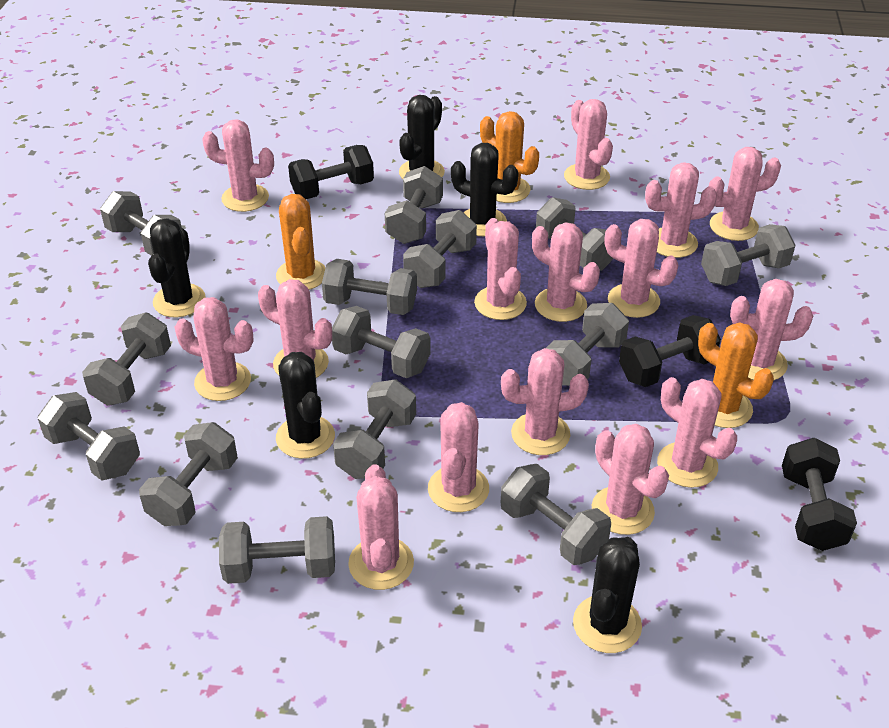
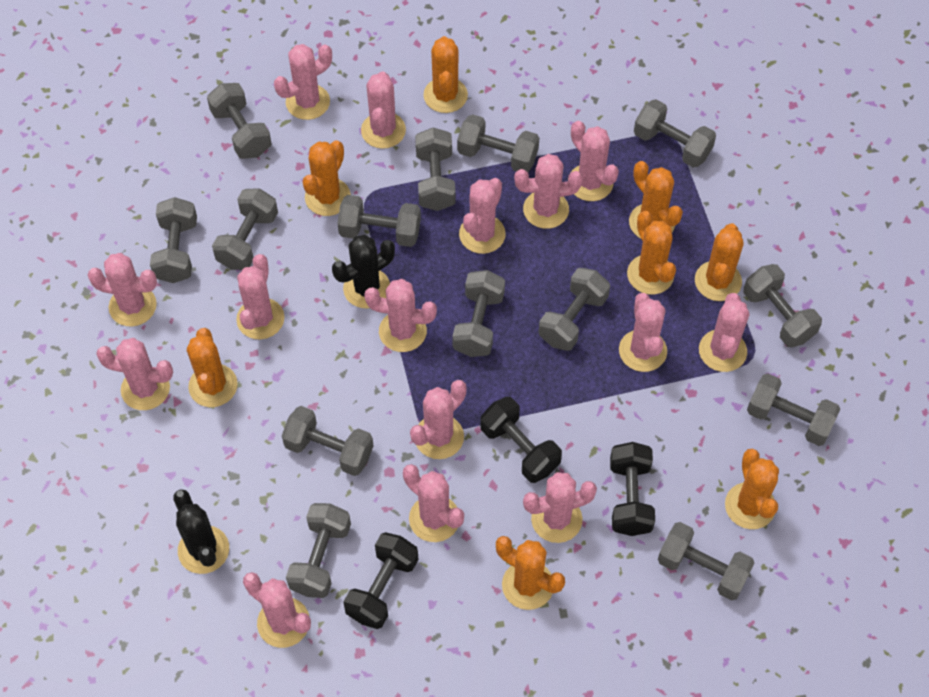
black cactus: 5 -> 2
orange cactus: 3 -> 8

